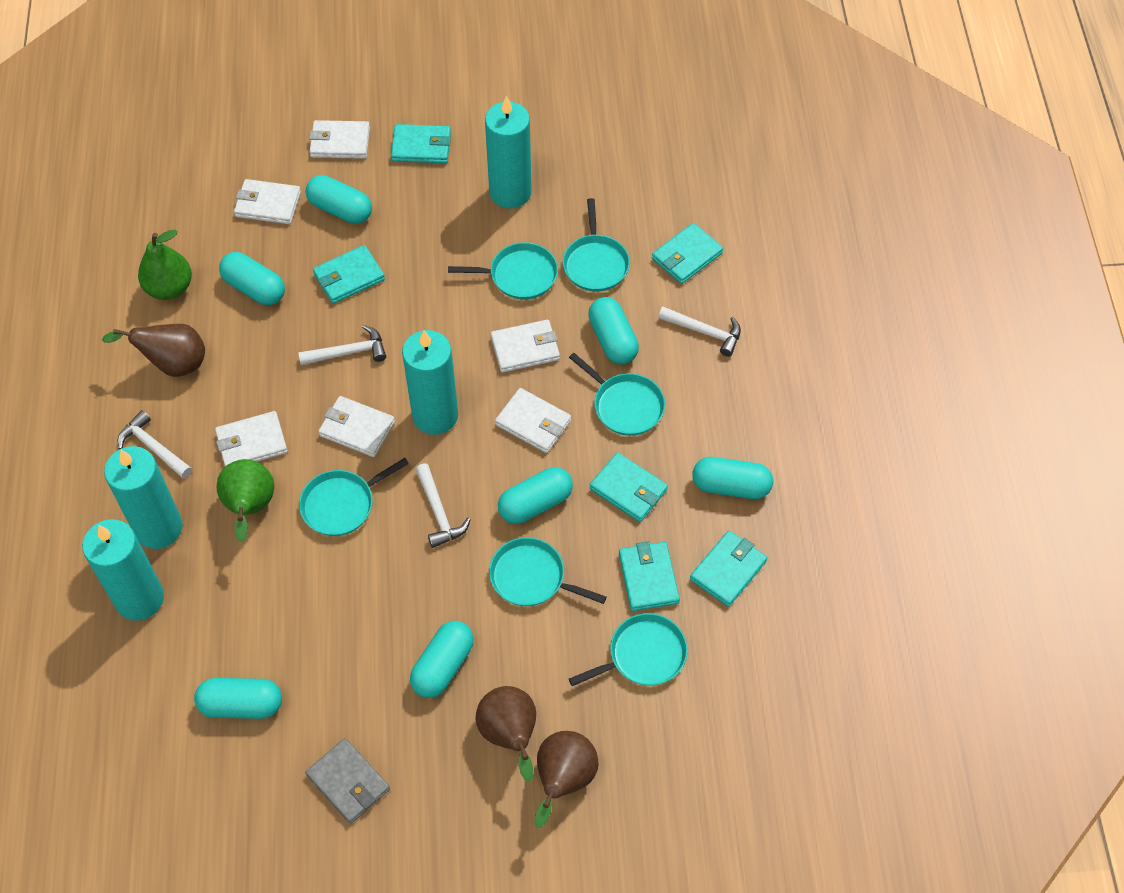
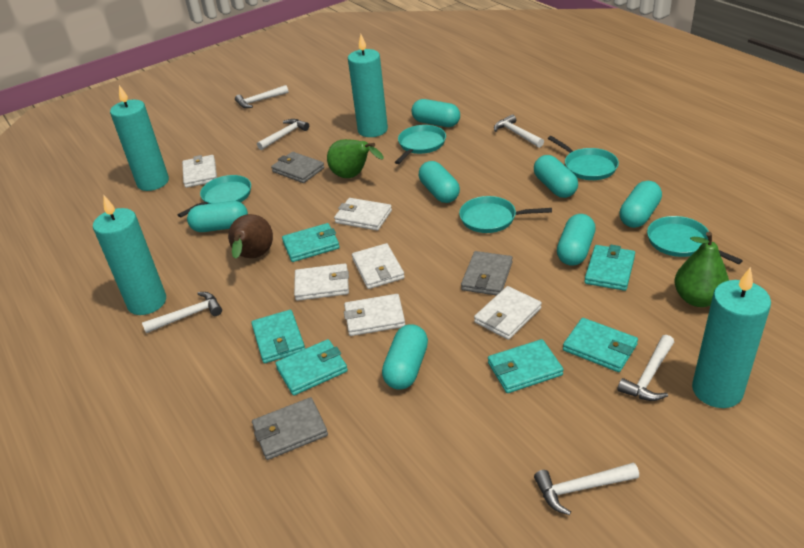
brown pear: 3 -> 1
grey wallet: 1 -> 3
turquoise pan: 6 -> 5
white hammer: 4 -> 6

